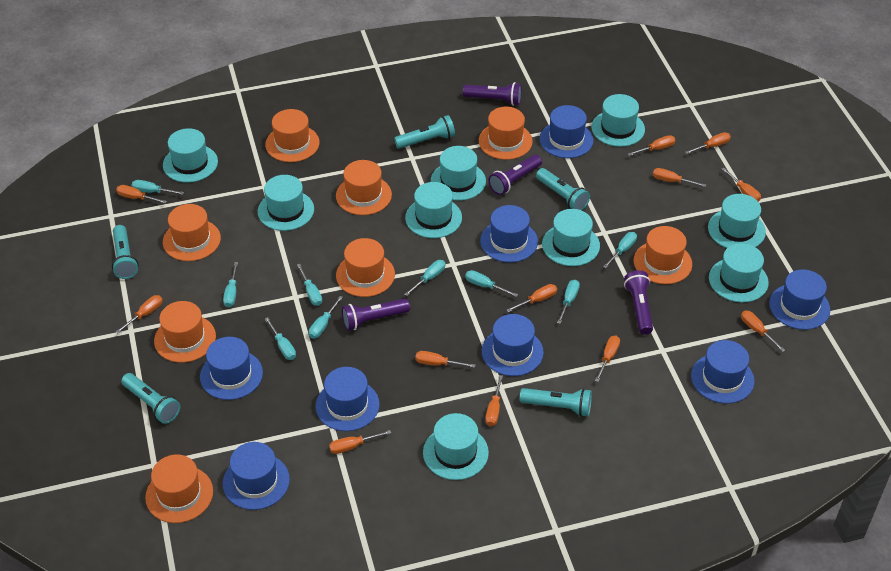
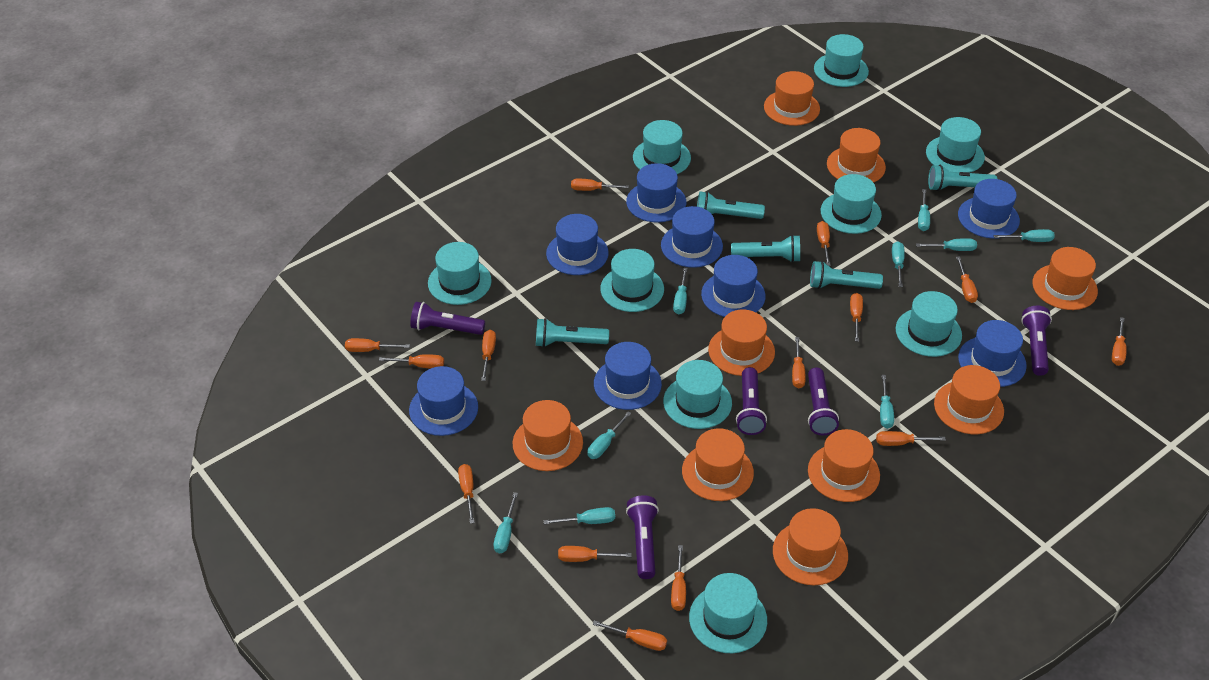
orange hat: 8 -> 9
orange screwdriver: 12 -> 14
purple flashlight: 4 -> 5

